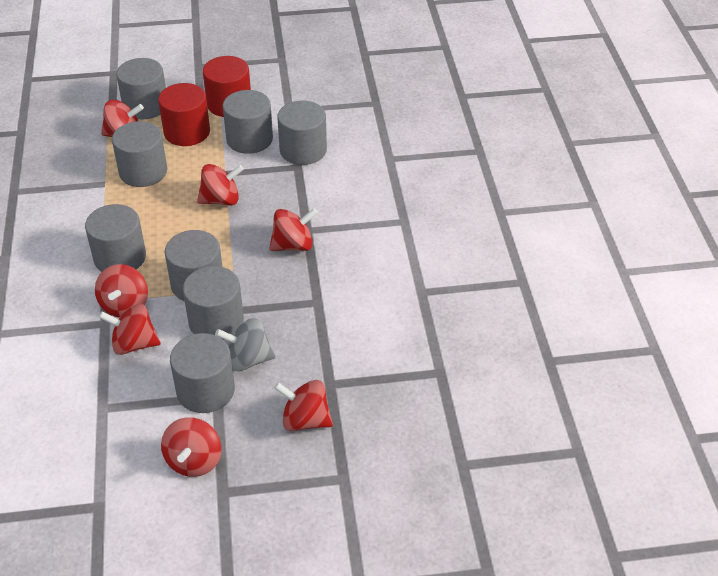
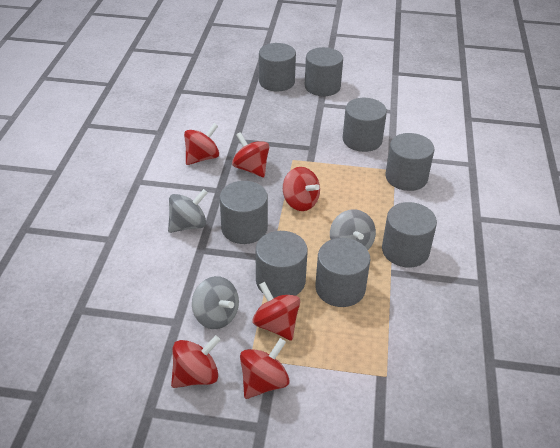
grey spinning top: 1 -> 3
red cylinder: 2 -> 0
red spinning top: 7 -> 6

